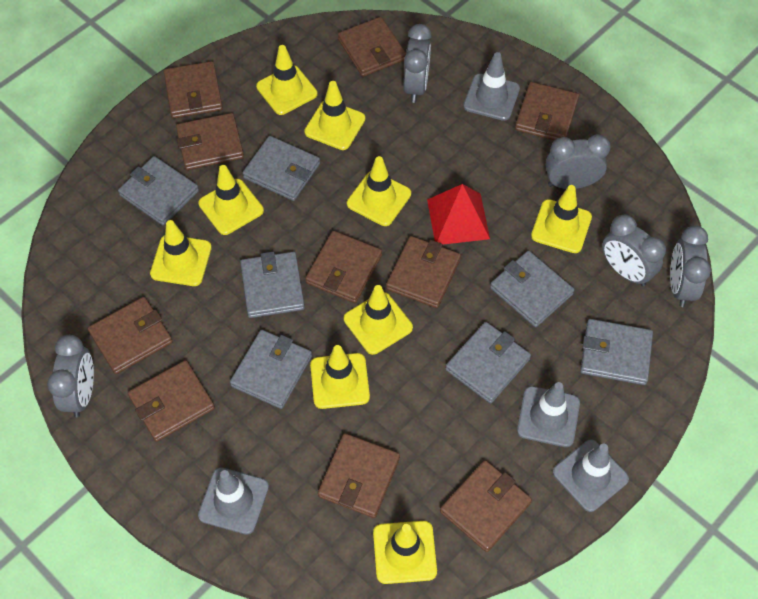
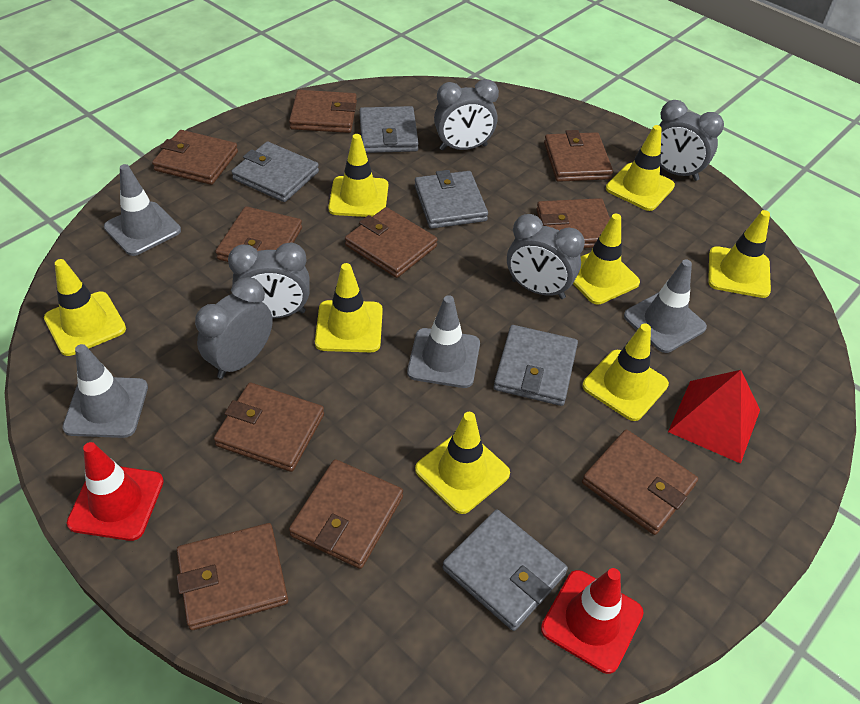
grey wallet: 7 -> 5
red traffic cone: 0 -> 2
yellow traffic cone: 9 -> 8

